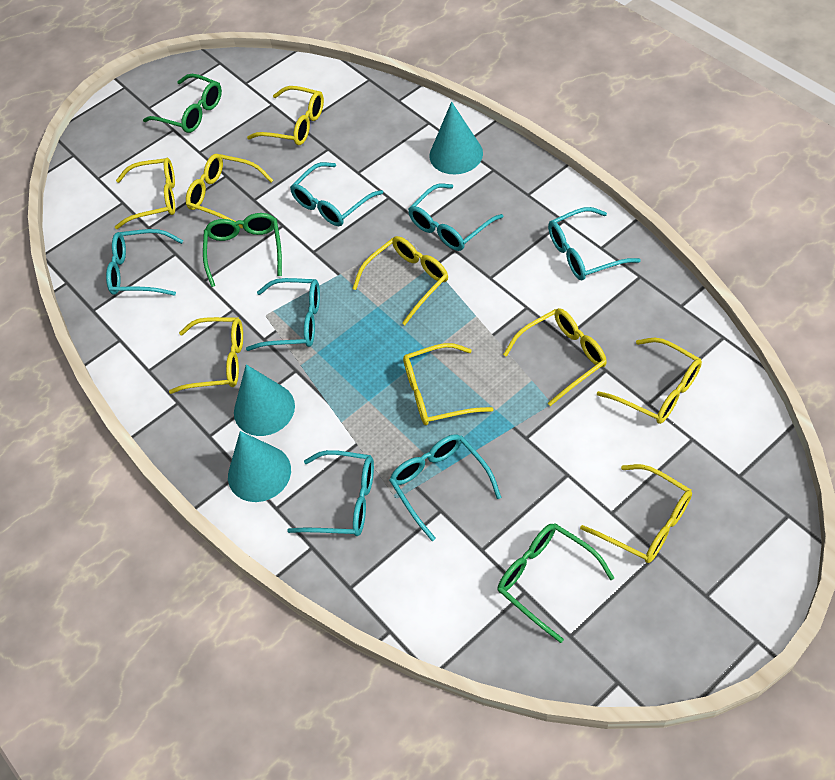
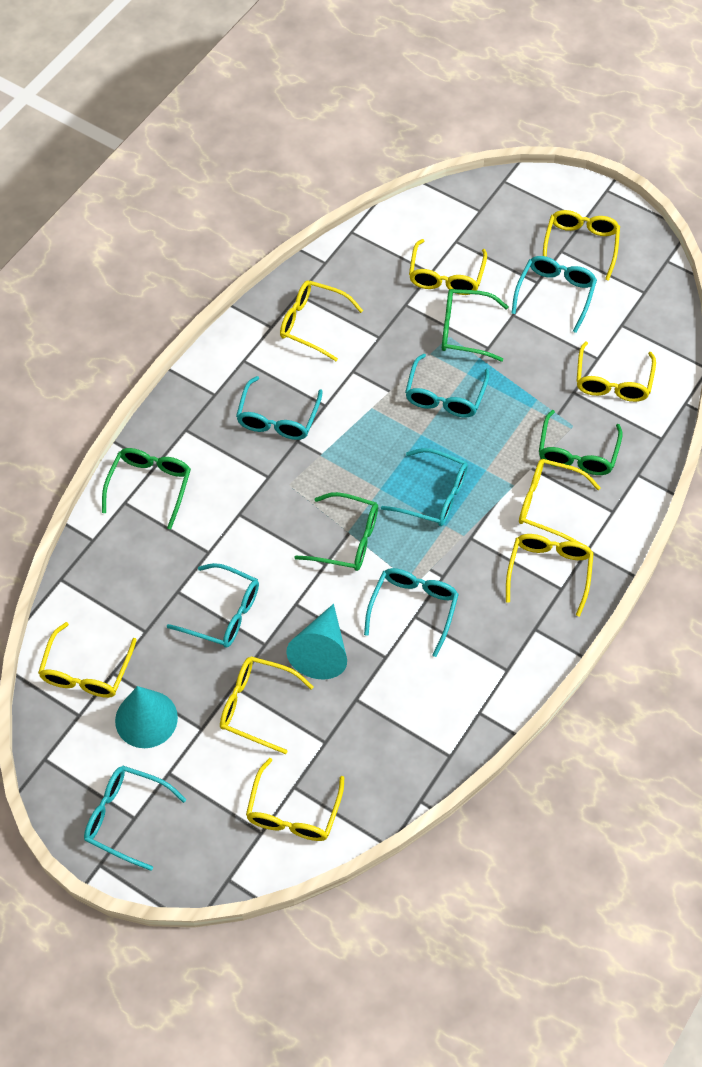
green glasses: 3 -> 4
turquoise cone: 3 -> 2

